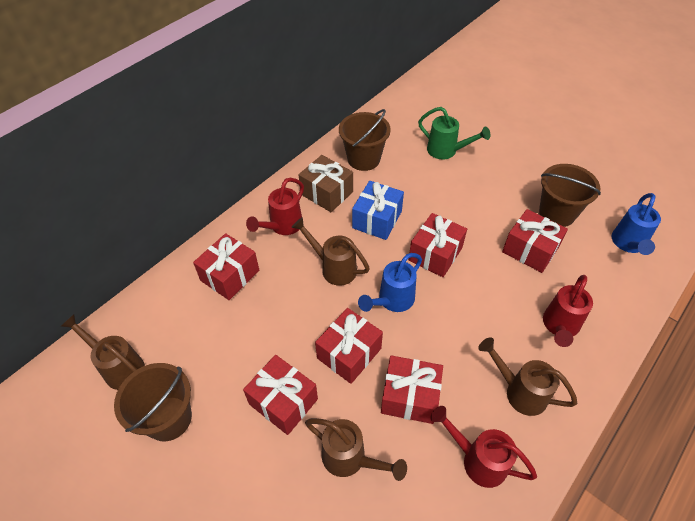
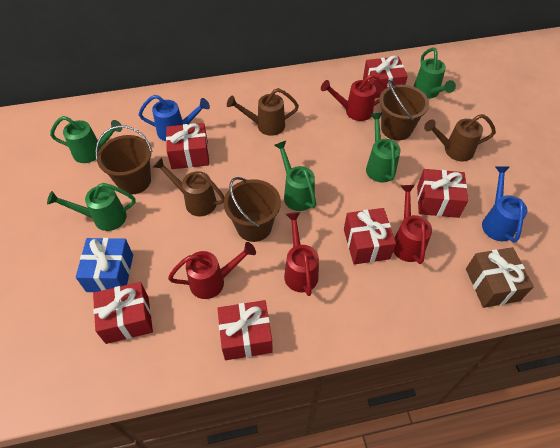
brown watering can: 4 -> 3
green watering can: 1 -> 5
red watering can: 3 -> 4

